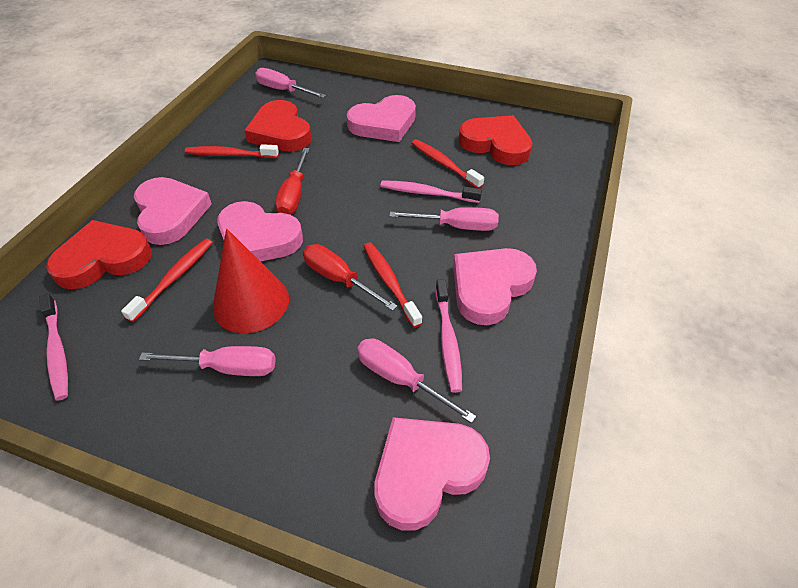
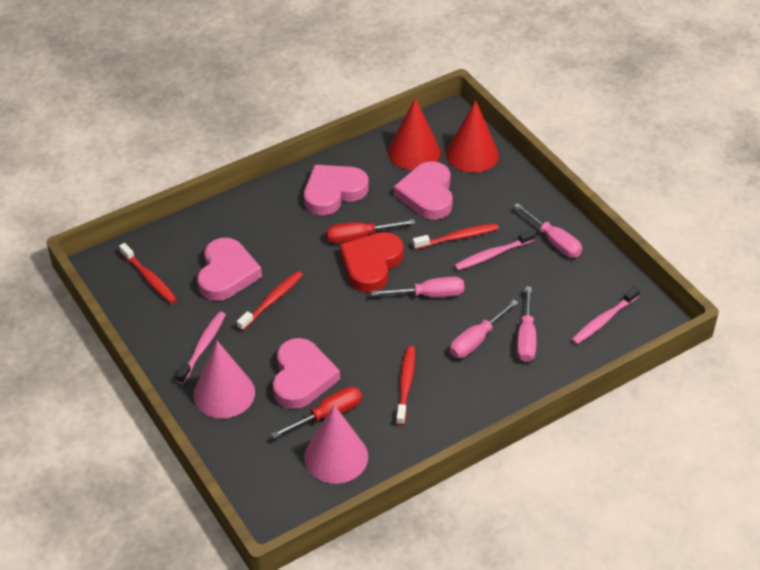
pink cone: 0 -> 2
pink heart: 5 -> 4
red cone: 1 -> 2
red heart: 3 -> 1

